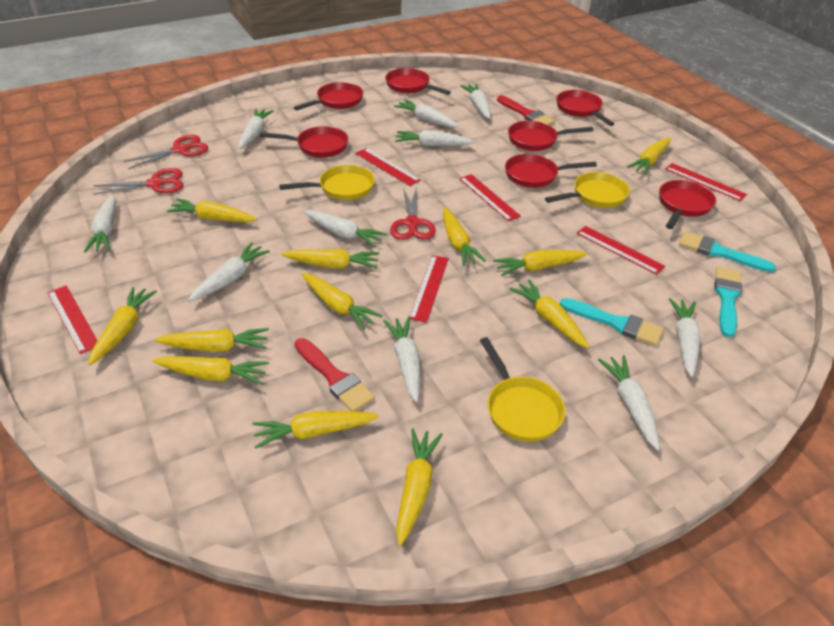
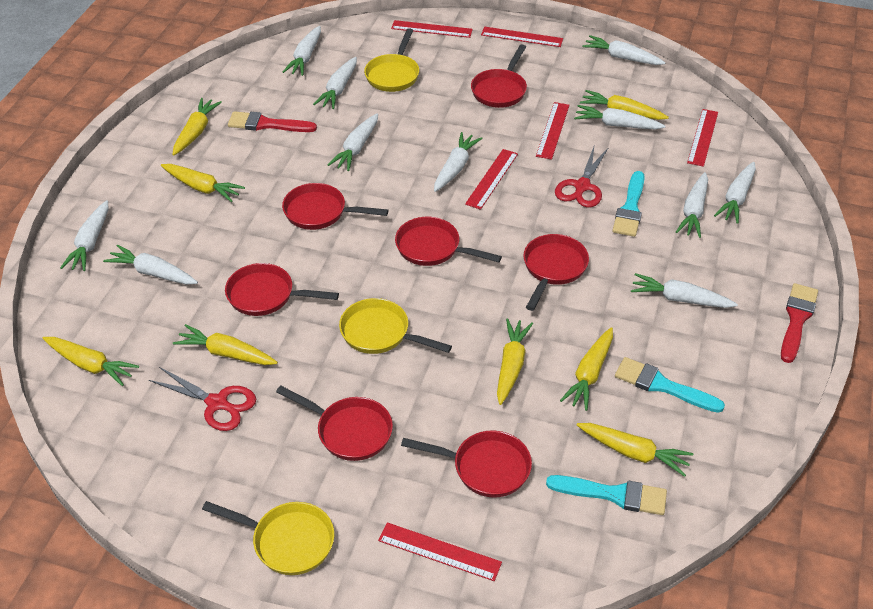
red scissors: 3 -> 2
white carrot: 10 -> 11
yellow carrot: 12 -> 8

